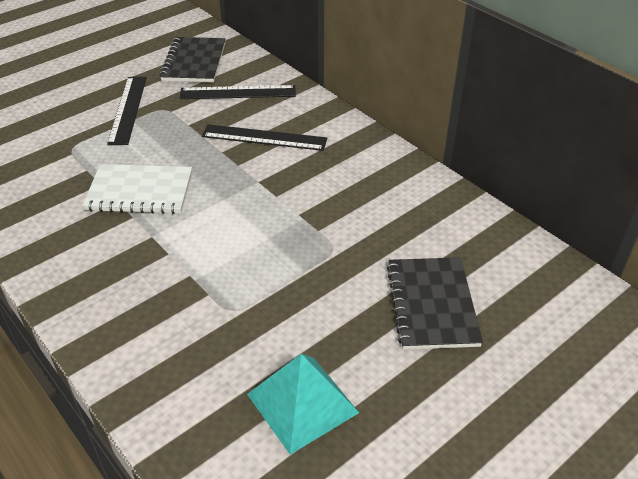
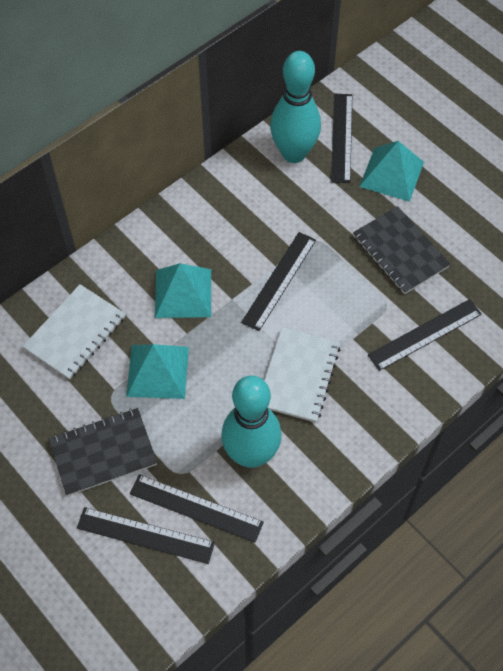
black ruler: 3 -> 5
turquoise bowling pin: 0 -> 2
turquoise pyramid: 1 -> 3
white notebook: 1 -> 2

